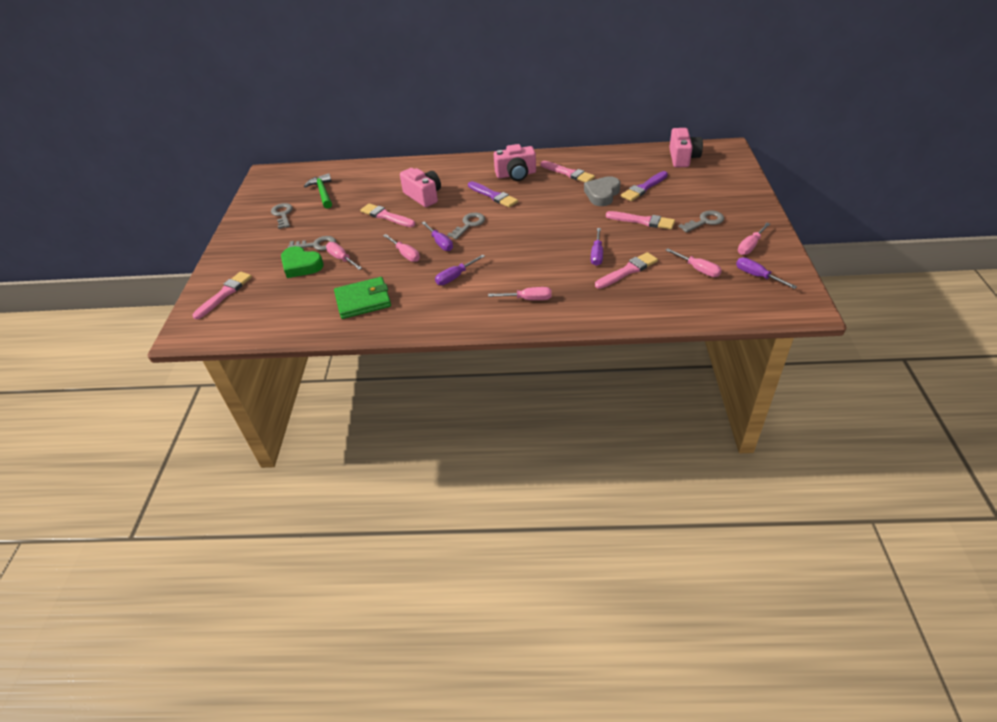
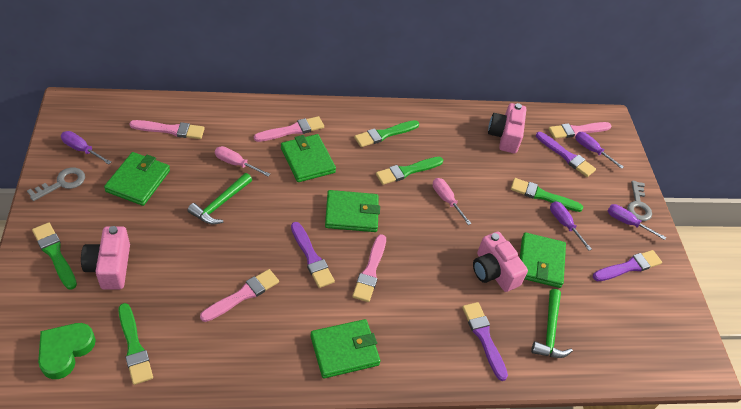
green brush: 0 -> 5
green hammer: 1 -> 2
green wallet: 1 -> 5
grey heart: 1 -> 0
grey key: 4 -> 2
pink screwdriver: 5 -> 2
purple brush: 2 -> 4

